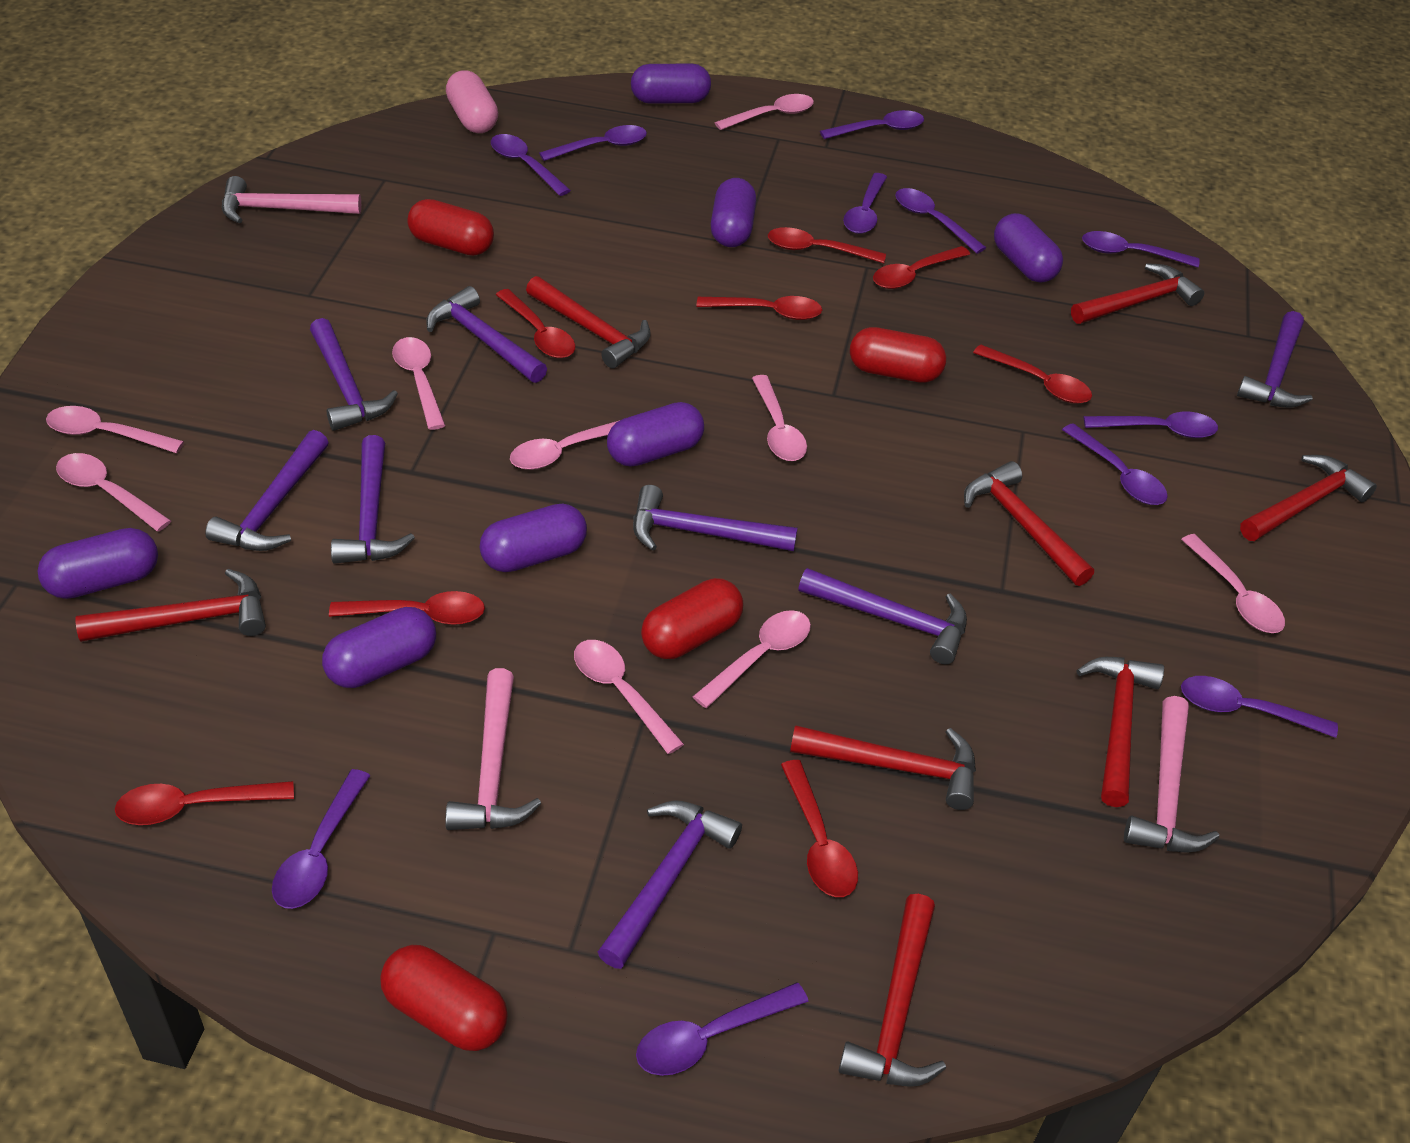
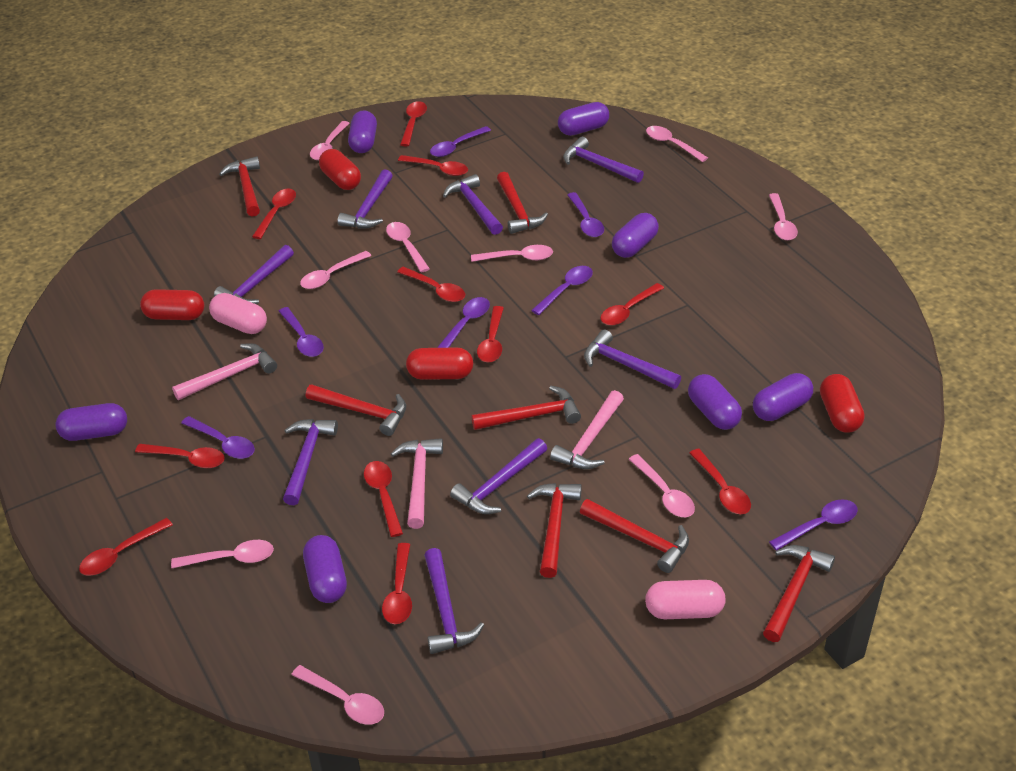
pink capsule: 1 -> 2
purple spoon: 11 -> 7
red hammer: 8 -> 7
red spoon: 8 -> 11

